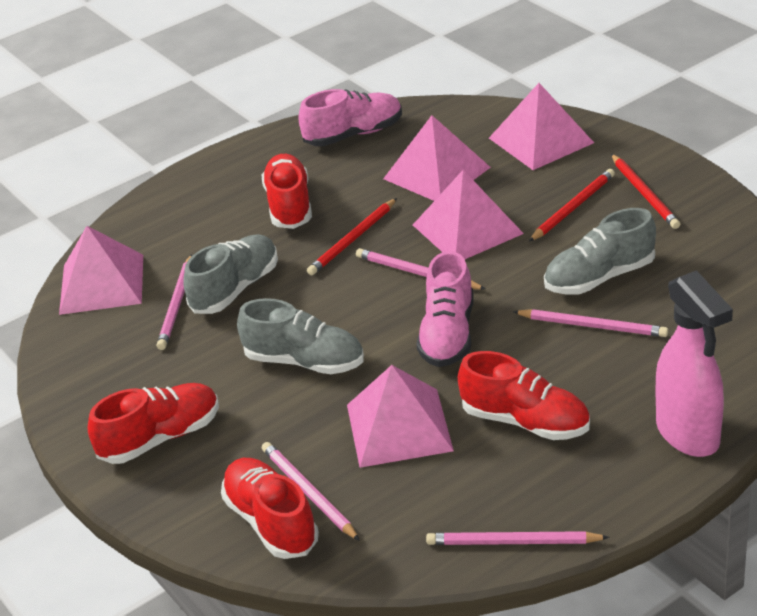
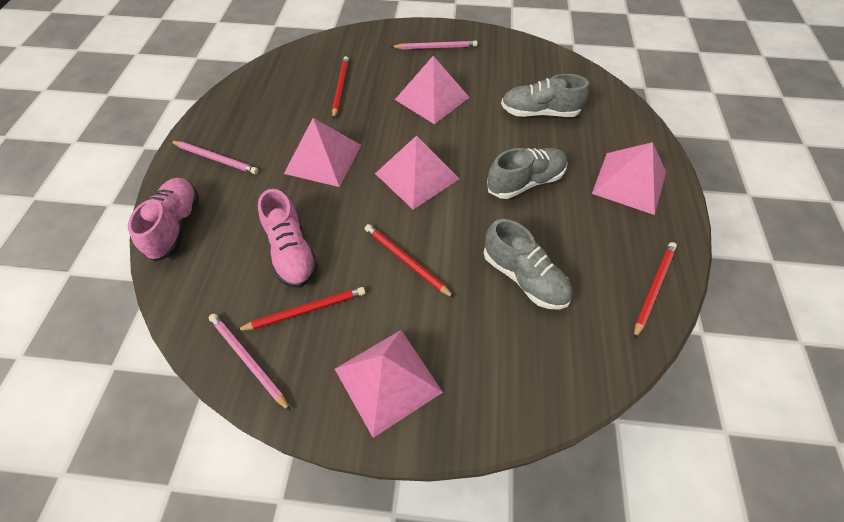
pink pencil: 5 -> 3
pink spray bottle: 1 -> 0
red pencil: 3 -> 4
red shoe: 4 -> 0

